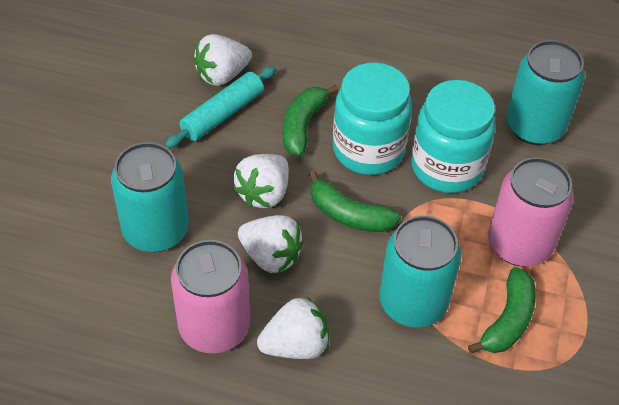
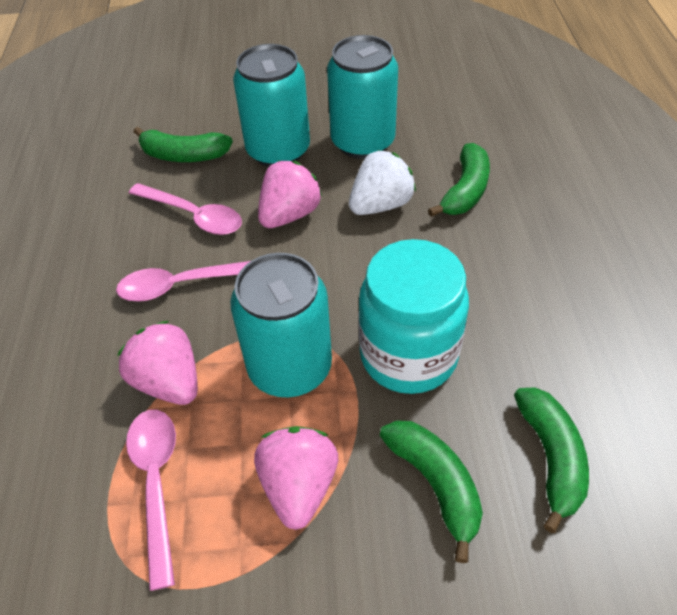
green banana: 3 -> 4
pink can: 2 -> 0
pink spoon: 0 -> 3
pink strawberry: 0 -> 3
turquoise jar: 2 -> 1
turquoise rolling pin: 1 -> 0
white strawberry: 4 -> 1

